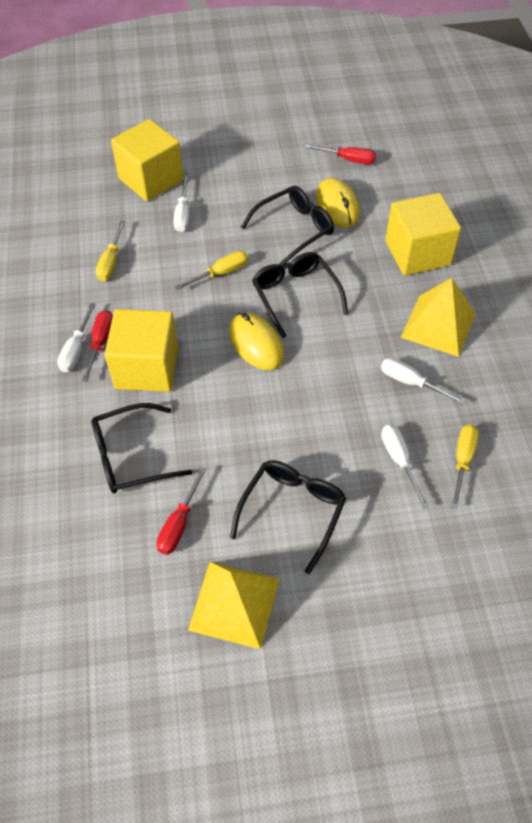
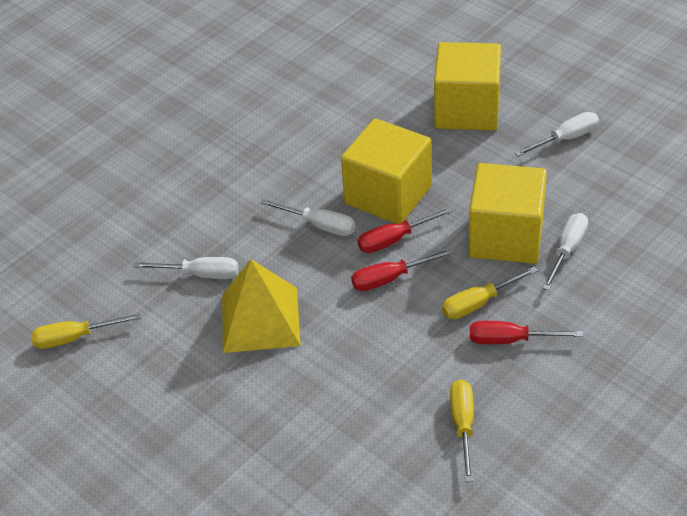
black glasses: 4 -> 0
yellow mouse: 2 -> 0
yellow pyramid: 2 -> 1

